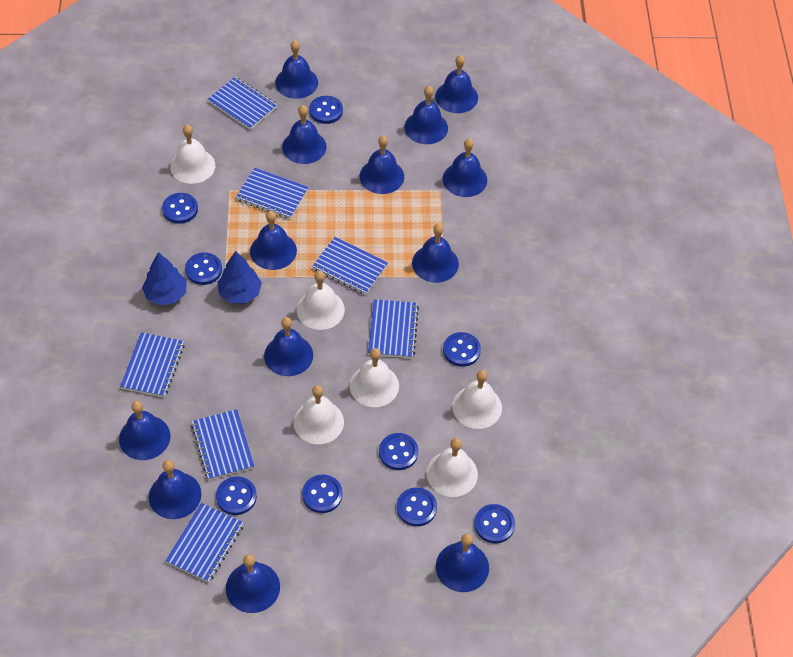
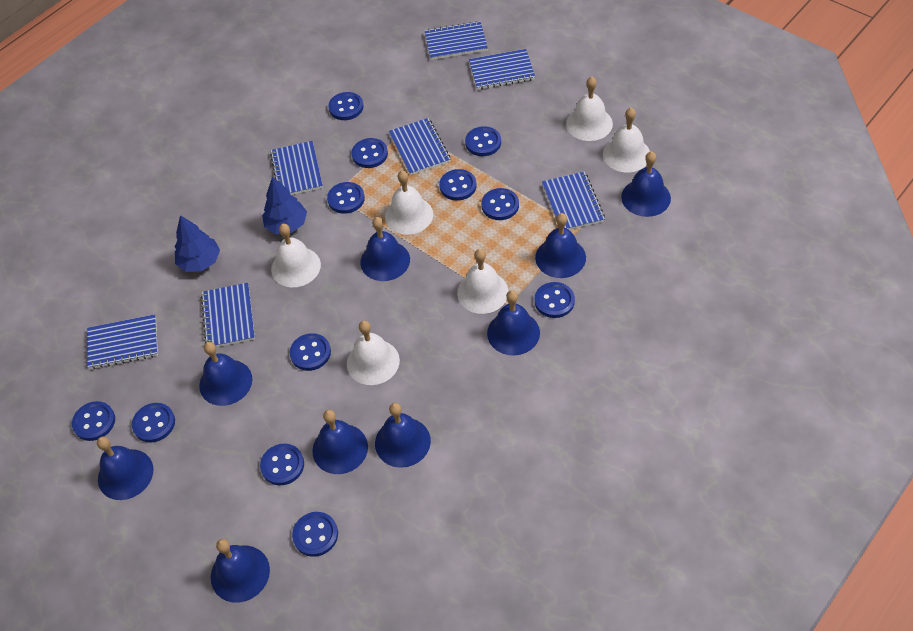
blue bell: 13 -> 9
blue button: 9 -> 12

